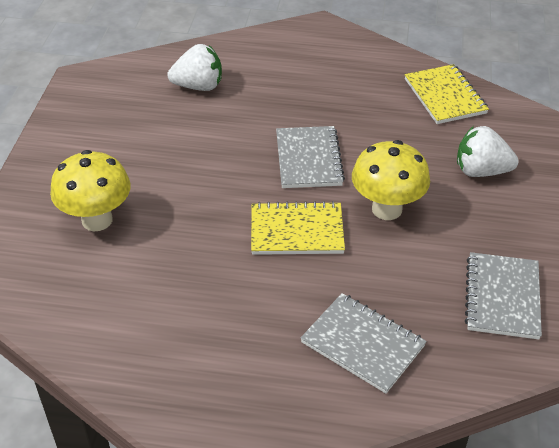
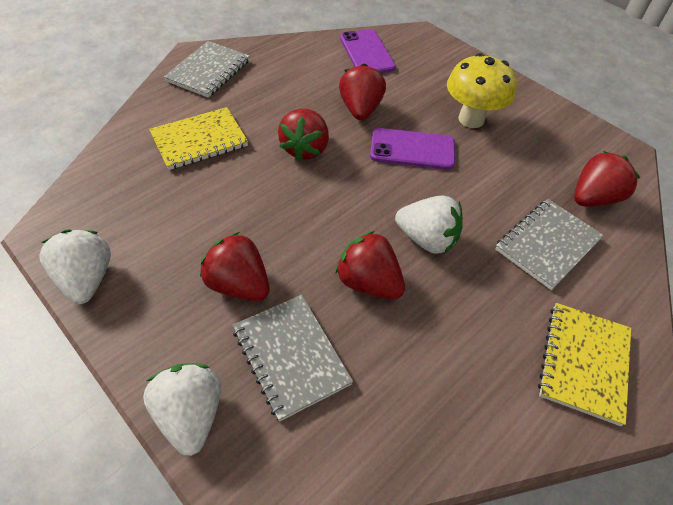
purple phone: 0 -> 2
red strawberry: 0 -> 5
white strawberry: 2 -> 3
yellow mushroom: 2 -> 1

